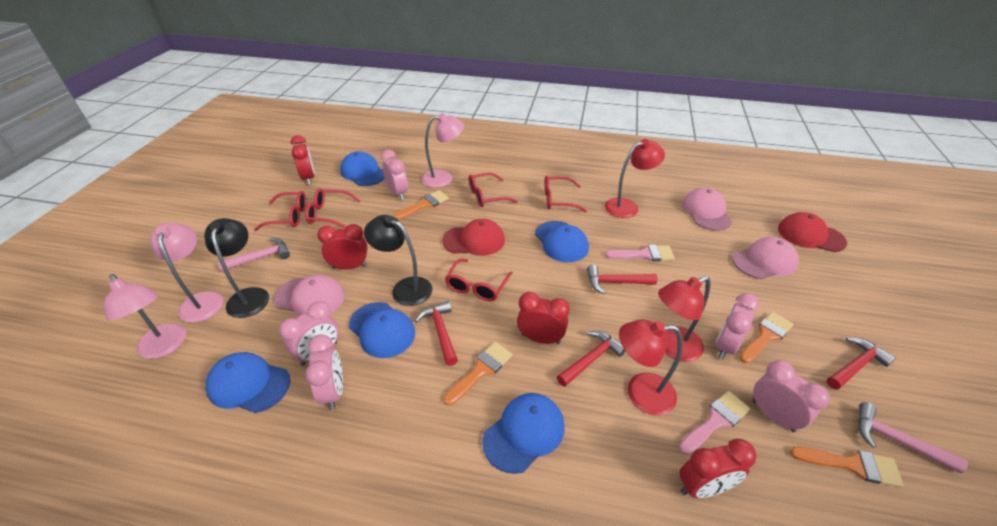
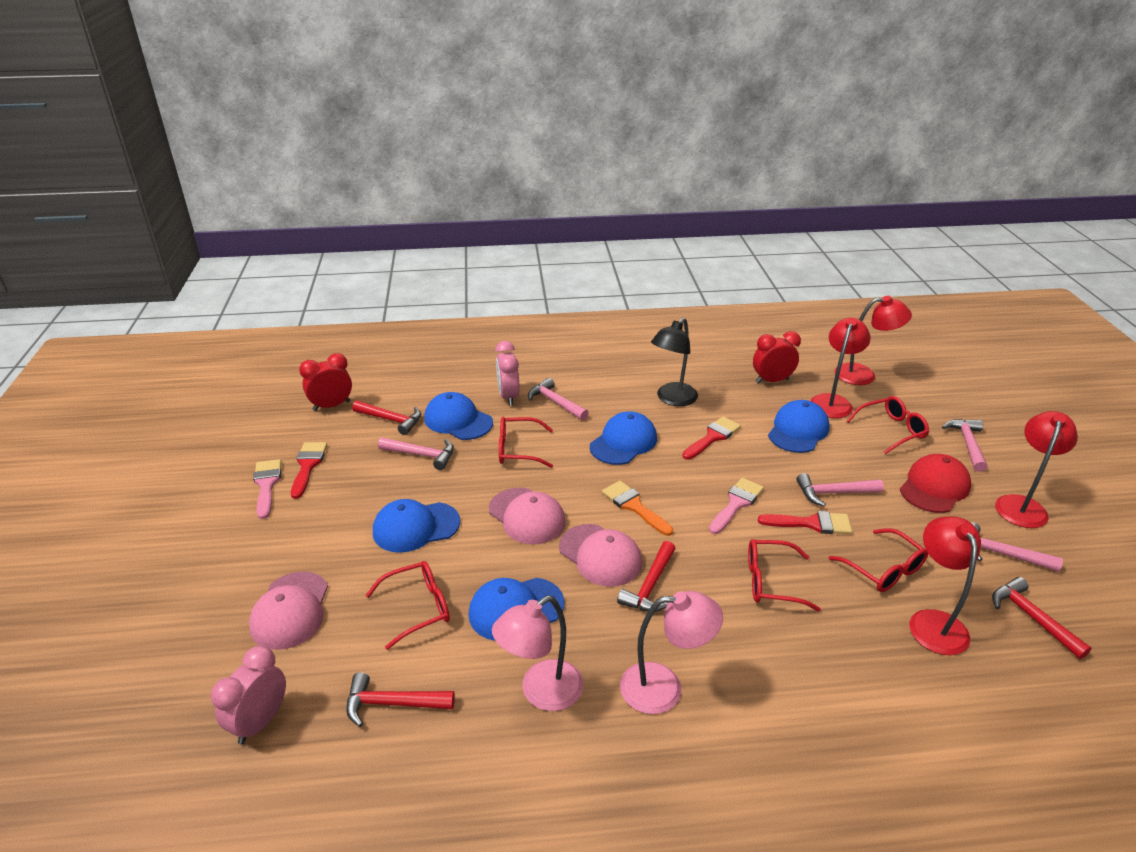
black lamp: 2 -> 1
orange brush: 4 -> 1
pink clock: 5 -> 2
pink hammer: 2 -> 5
pink lamp: 3 -> 2
red brush: 0 -> 3
red cap: 2 -> 1
red clock: 4 -> 2
red lamp: 3 -> 4

